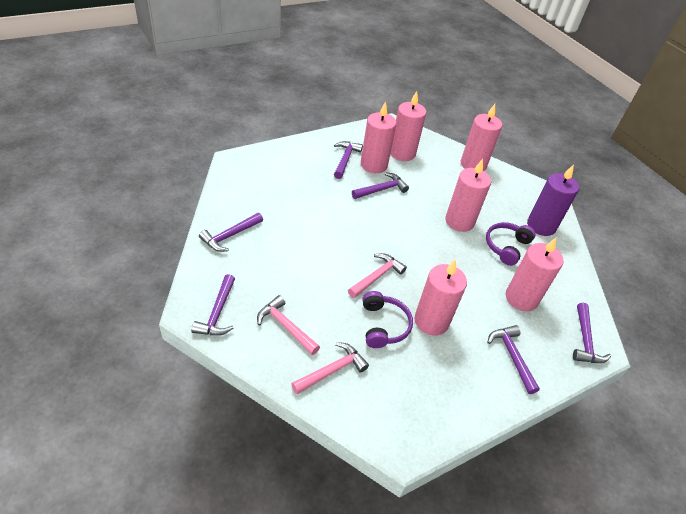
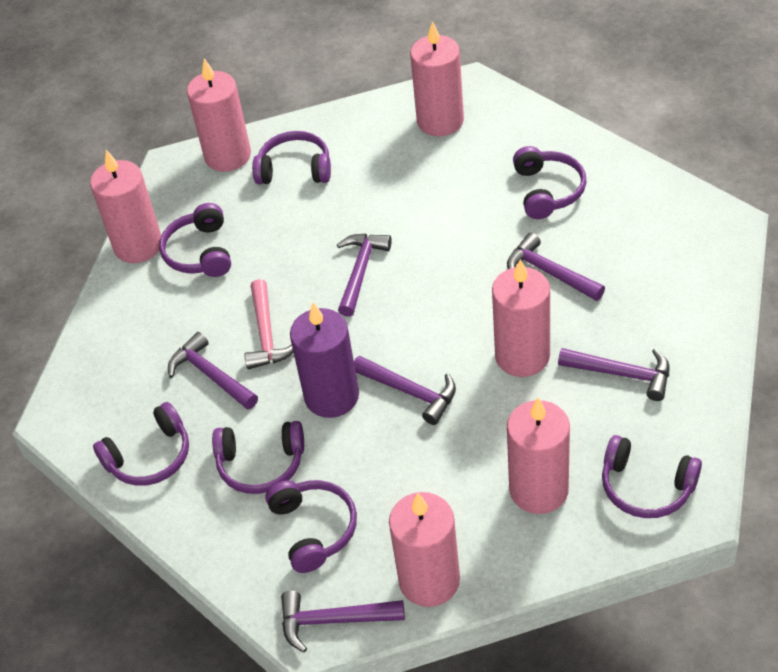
pink hammer: 3 -> 1
purple headphones: 2 -> 7

